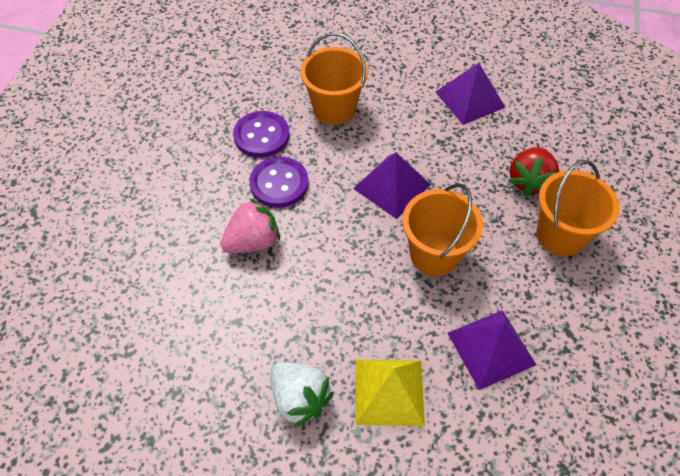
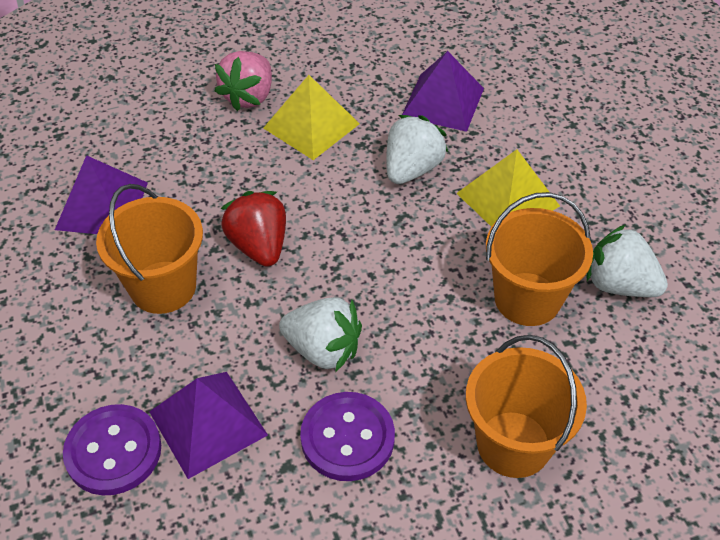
white strawberry: 1 -> 3
yellow pyramid: 1 -> 2

